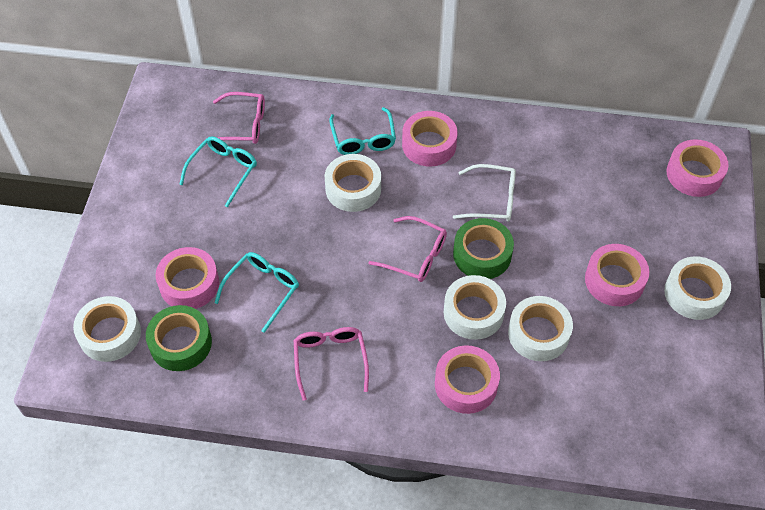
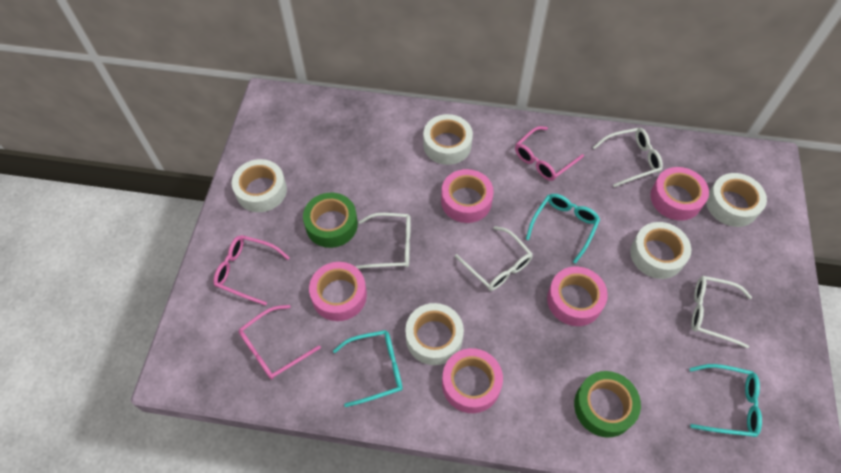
white glasses: 1 -> 4

